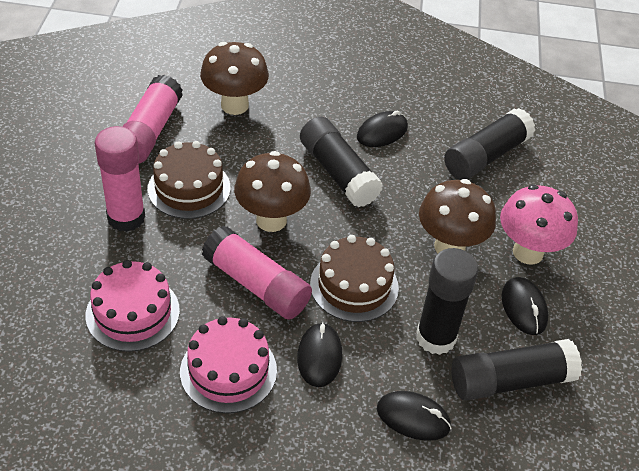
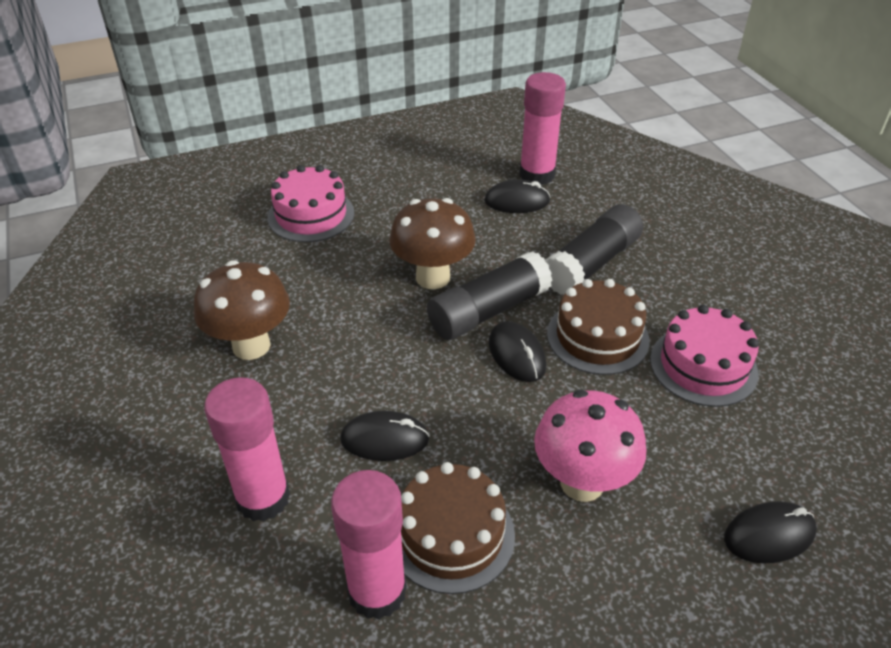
black glue stick: 4 -> 2
brown mushroom: 3 -> 2

